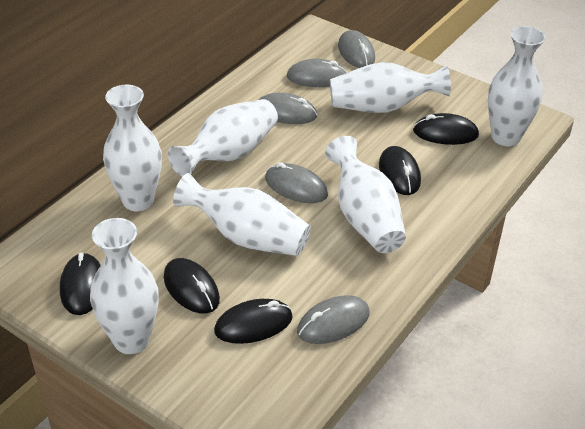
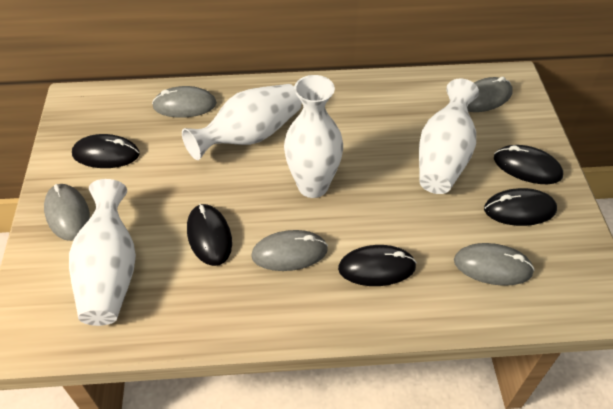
white vase: 7 -> 4

